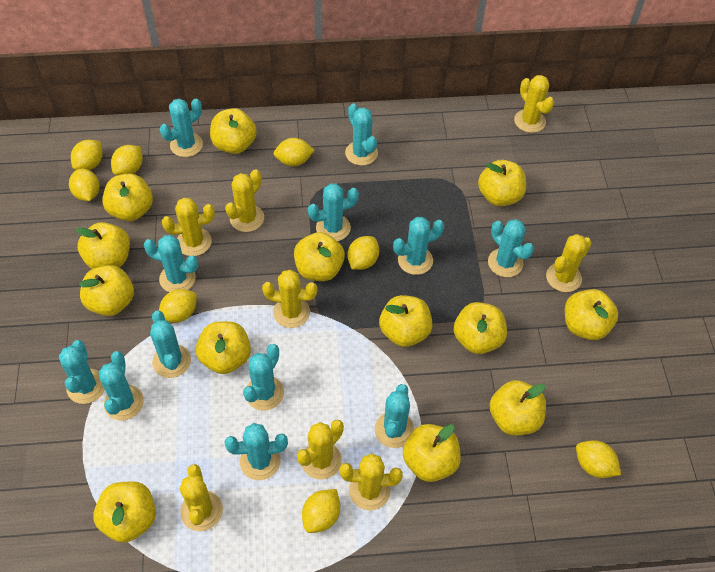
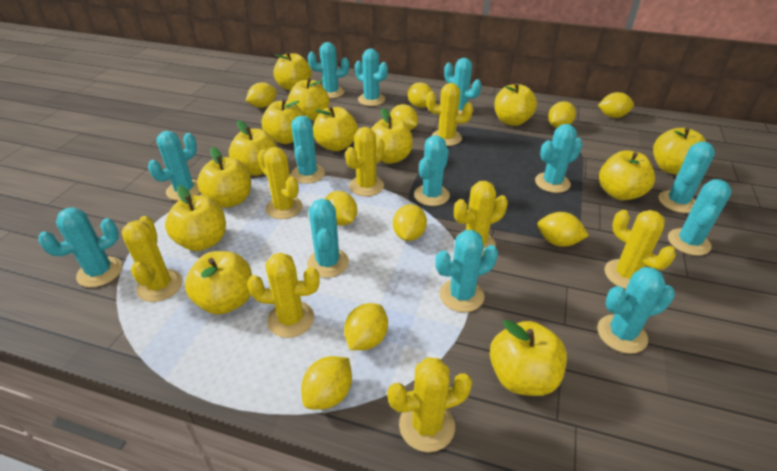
turquoise cactus: 12 -> 13
yellow lemon: 8 -> 10

